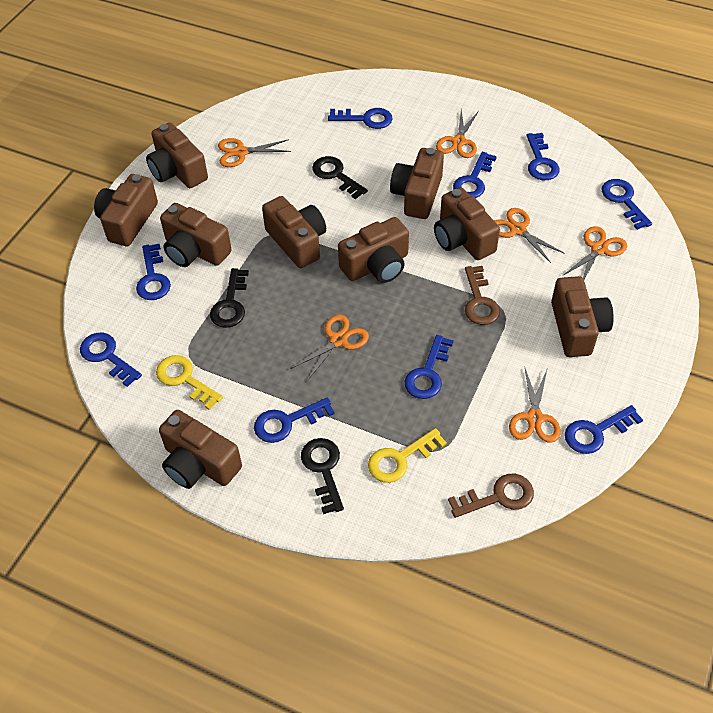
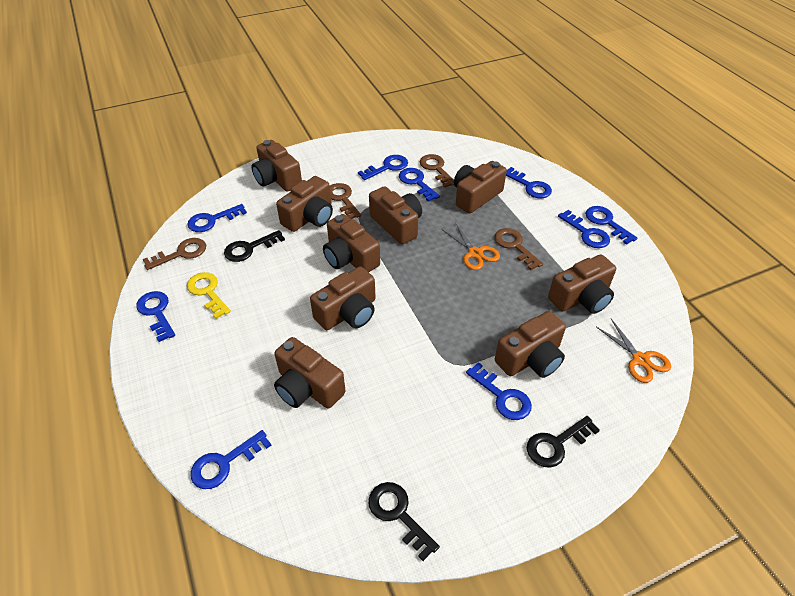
brown key: 2 -> 4
orange scissors: 6 -> 2
yellow key: 2 -> 1

